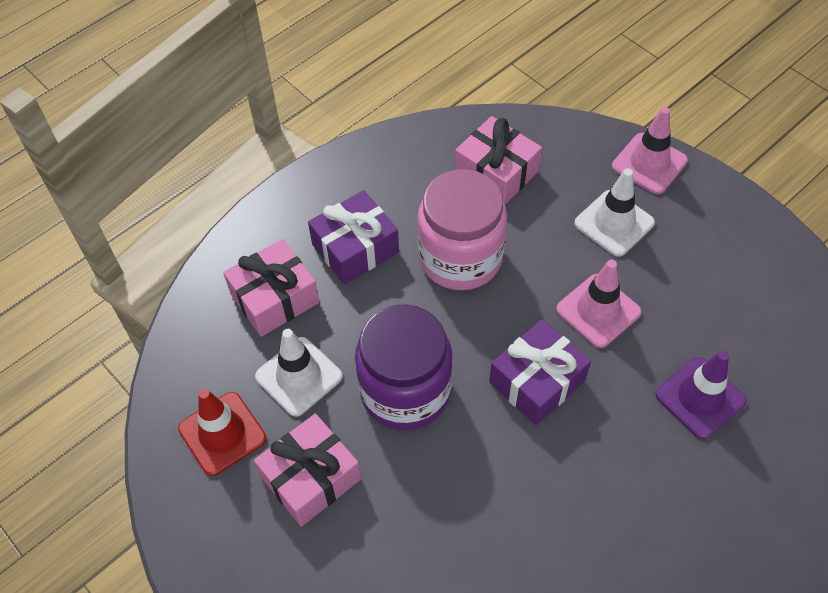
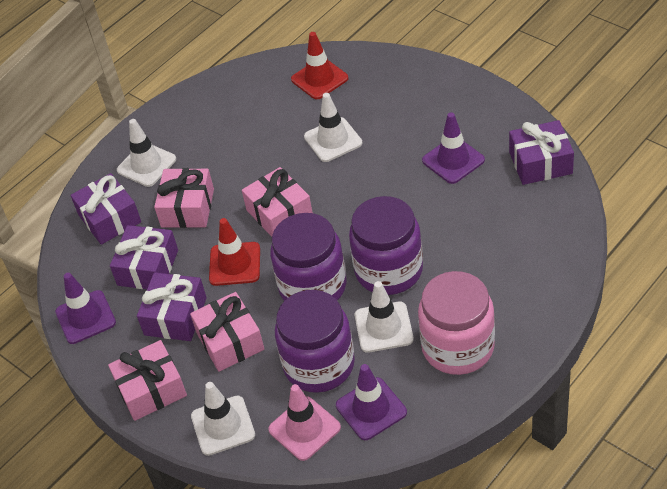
pink gift: 3 -> 4
pink traffic cone: 2 -> 1
purple gift: 2 -> 4
purple jar: 1 -> 3
purple traffic cone: 1 -> 3
red traffic cone: 1 -> 2
white traffic cone: 2 -> 4

